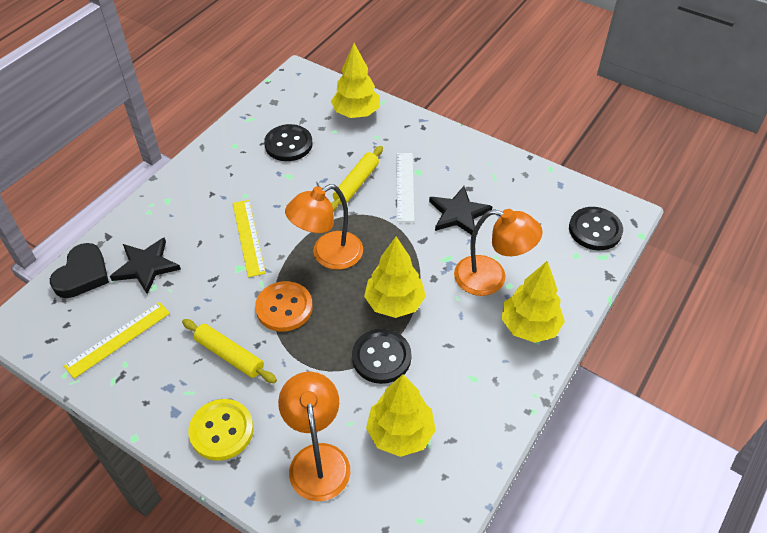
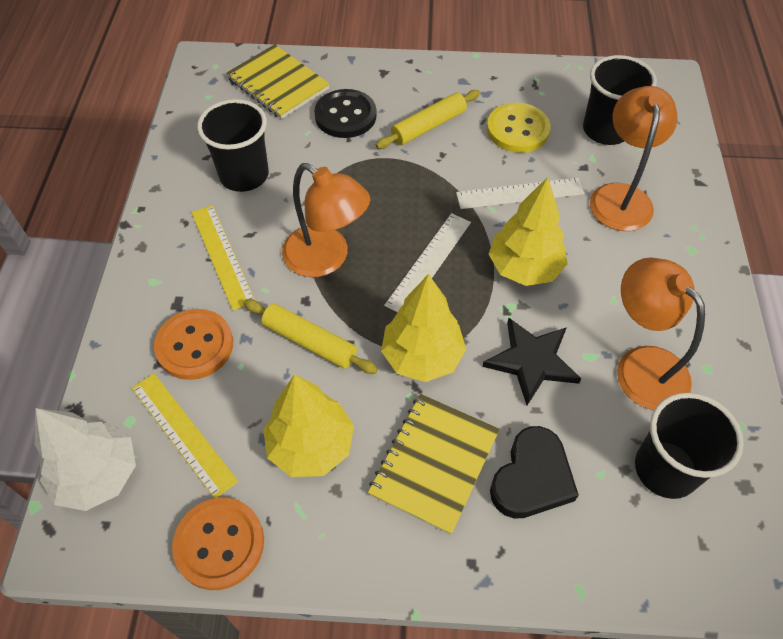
black button: 3 -> 1
black cup: 0 -> 3
black star: 2 -> 1
orange button: 1 -> 2
white ruler: 1 -> 2
white tree: 0 -> 1
yellow notebook: 0 -> 2
yellow tree: 4 -> 3

